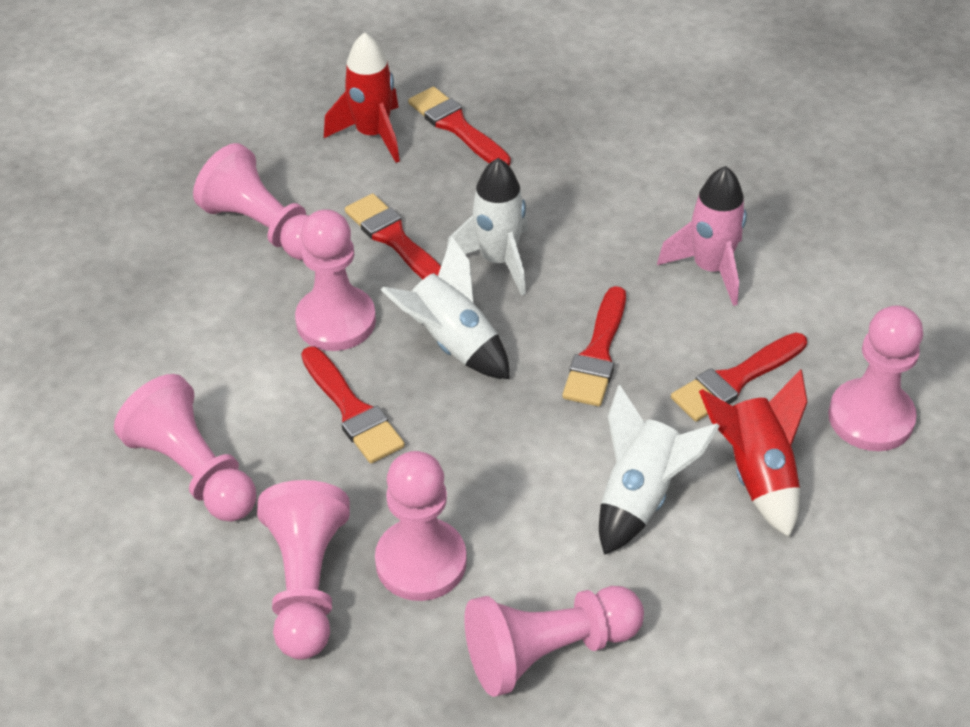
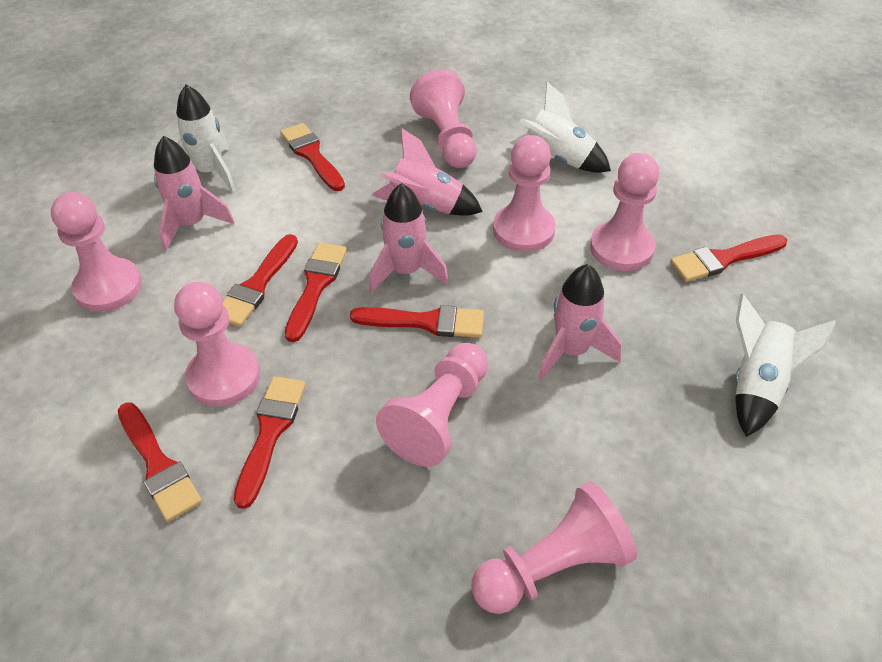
pink rocket: 1 -> 4
red brush: 5 -> 7
red rocket: 2 -> 0

